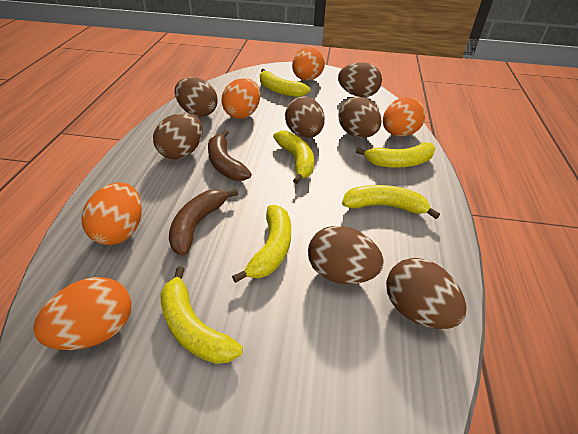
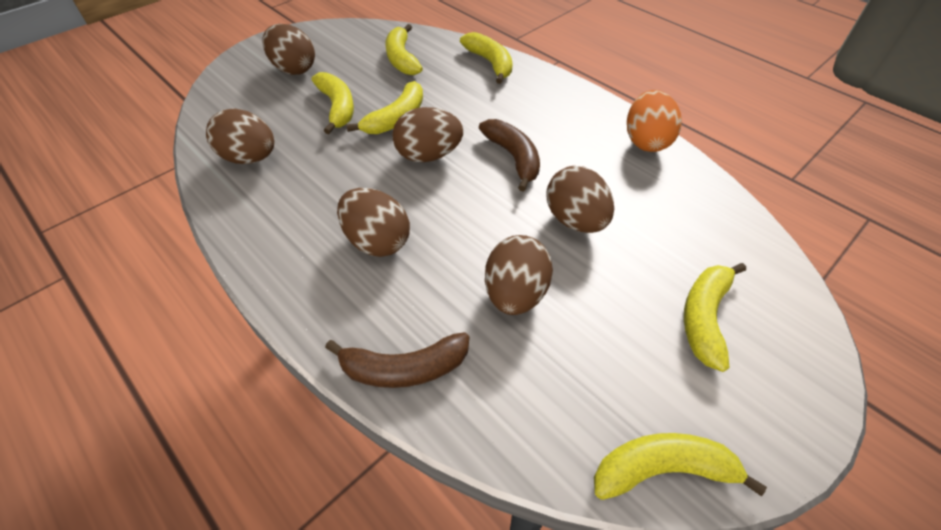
brown egg: 7 -> 6
orange egg: 5 -> 1

